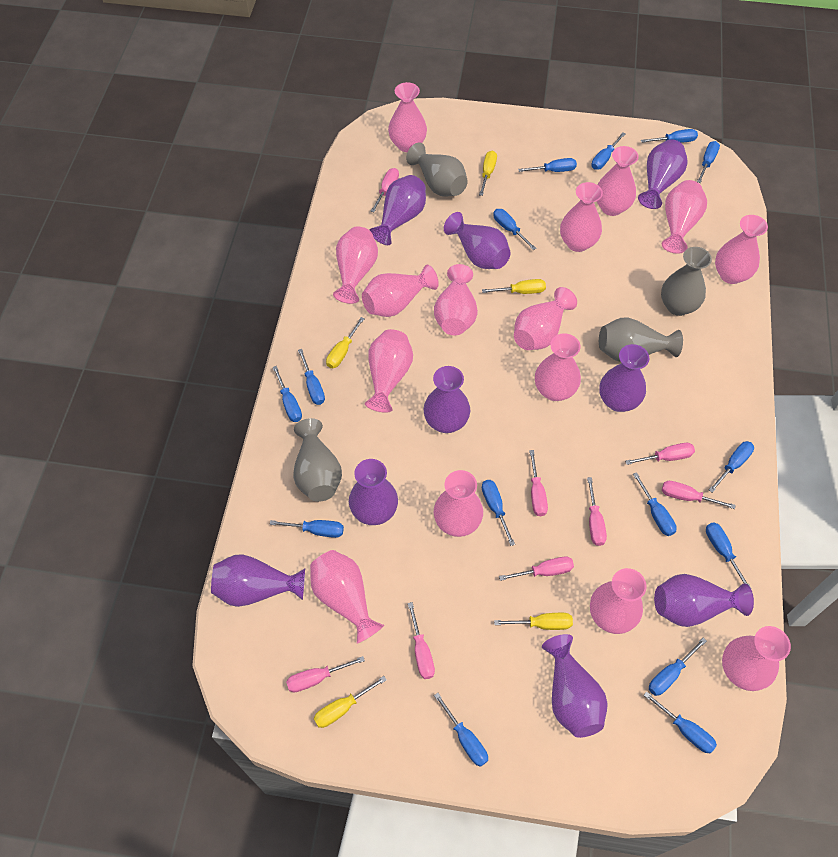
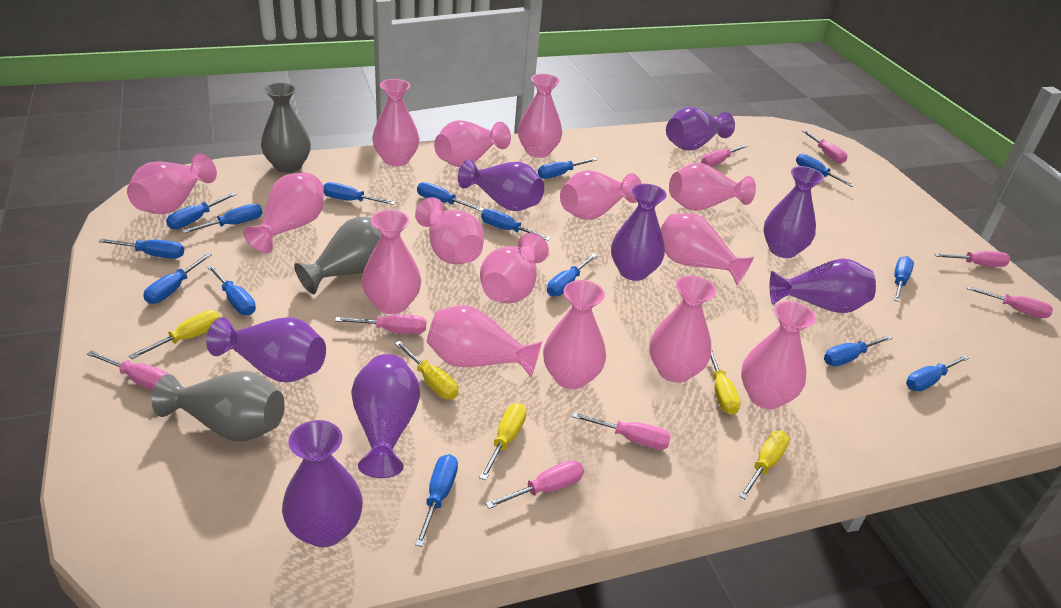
grey vase: 4 -> 3
purple vase: 9 -> 8

